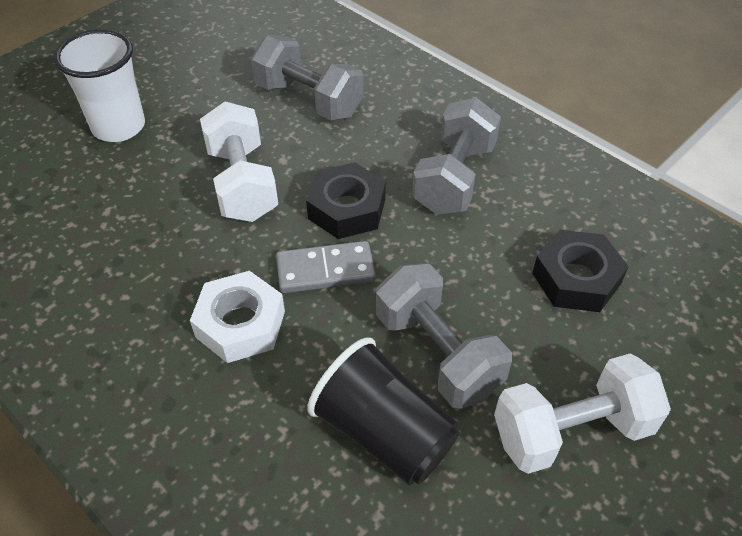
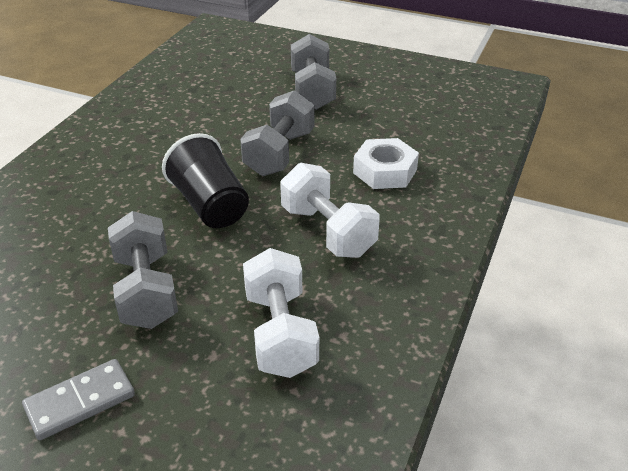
black nut: 2 -> 0
white cup: 1 -> 0

